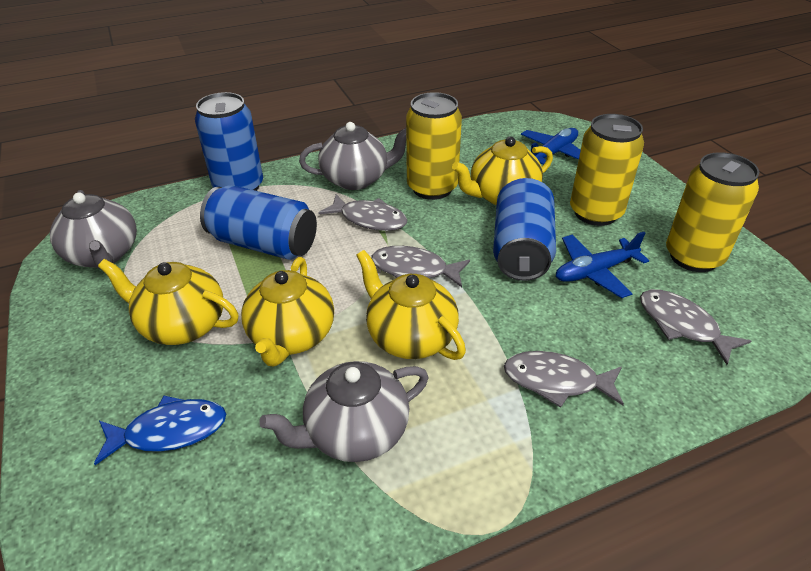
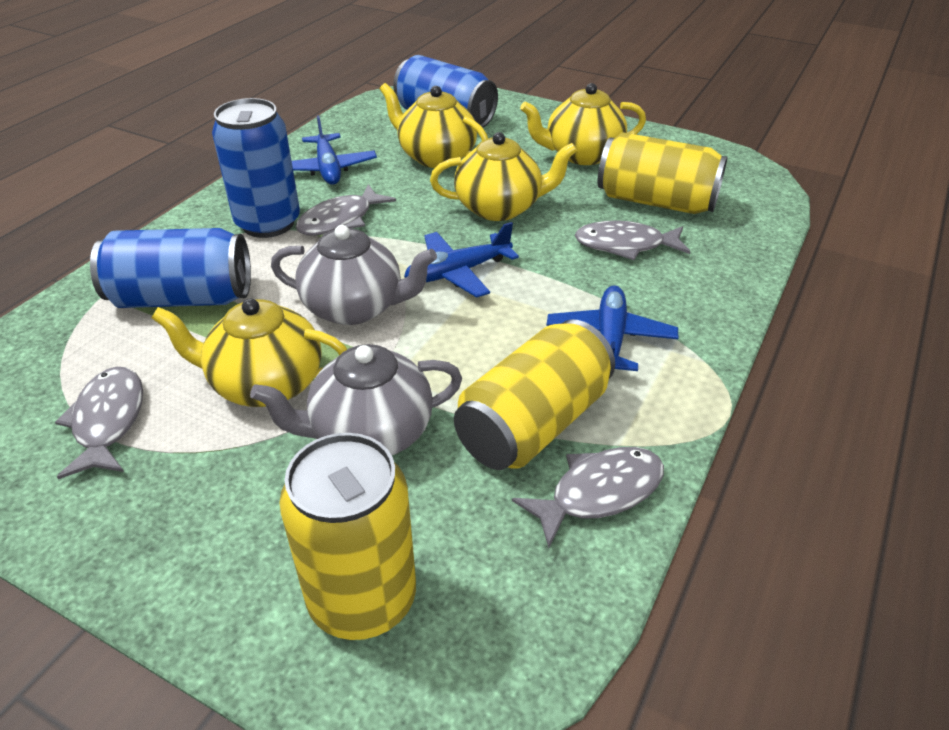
blue fish: 1 -> 0
blue plane: 2 -> 3
grey teapot: 3 -> 2

